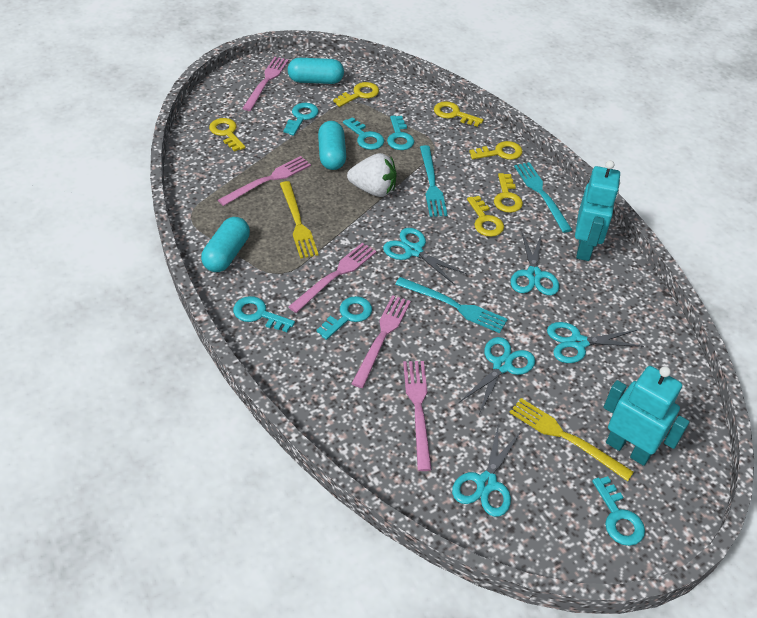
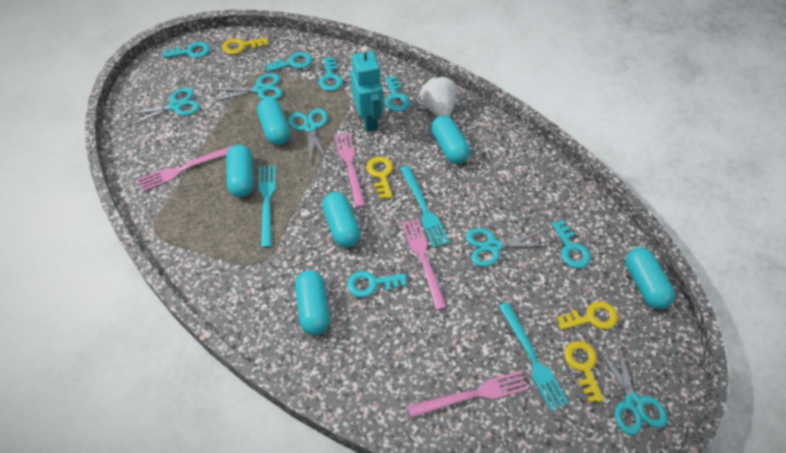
pink fork: 5 -> 4
turquoise capsule: 3 -> 6
turquoise robot: 2 -> 1
yellow fork: 2 -> 0
yellow key: 6 -> 4

